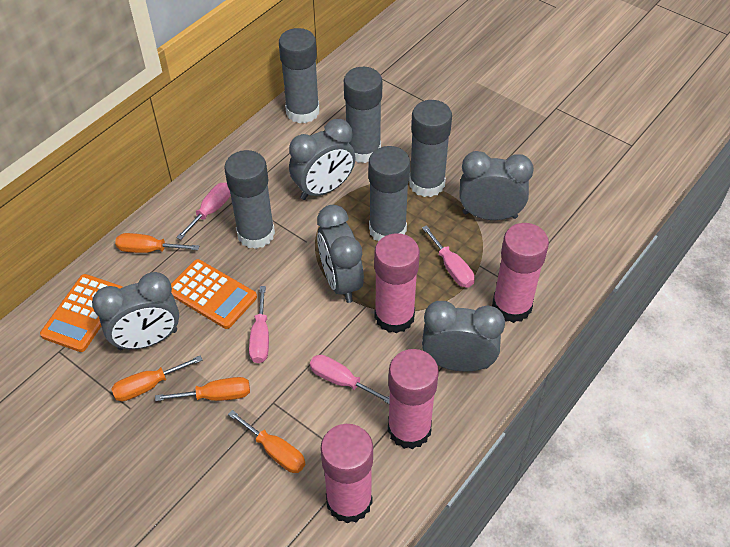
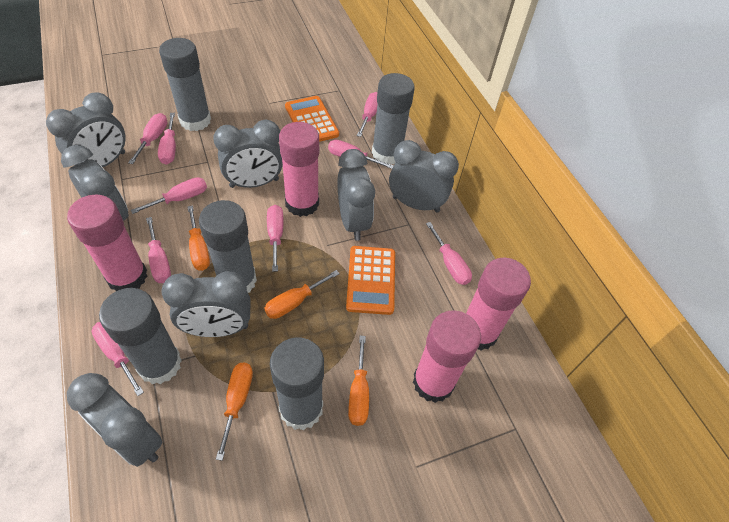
grey clock: 5 -> 7
pink screwdriver: 4 -> 9

